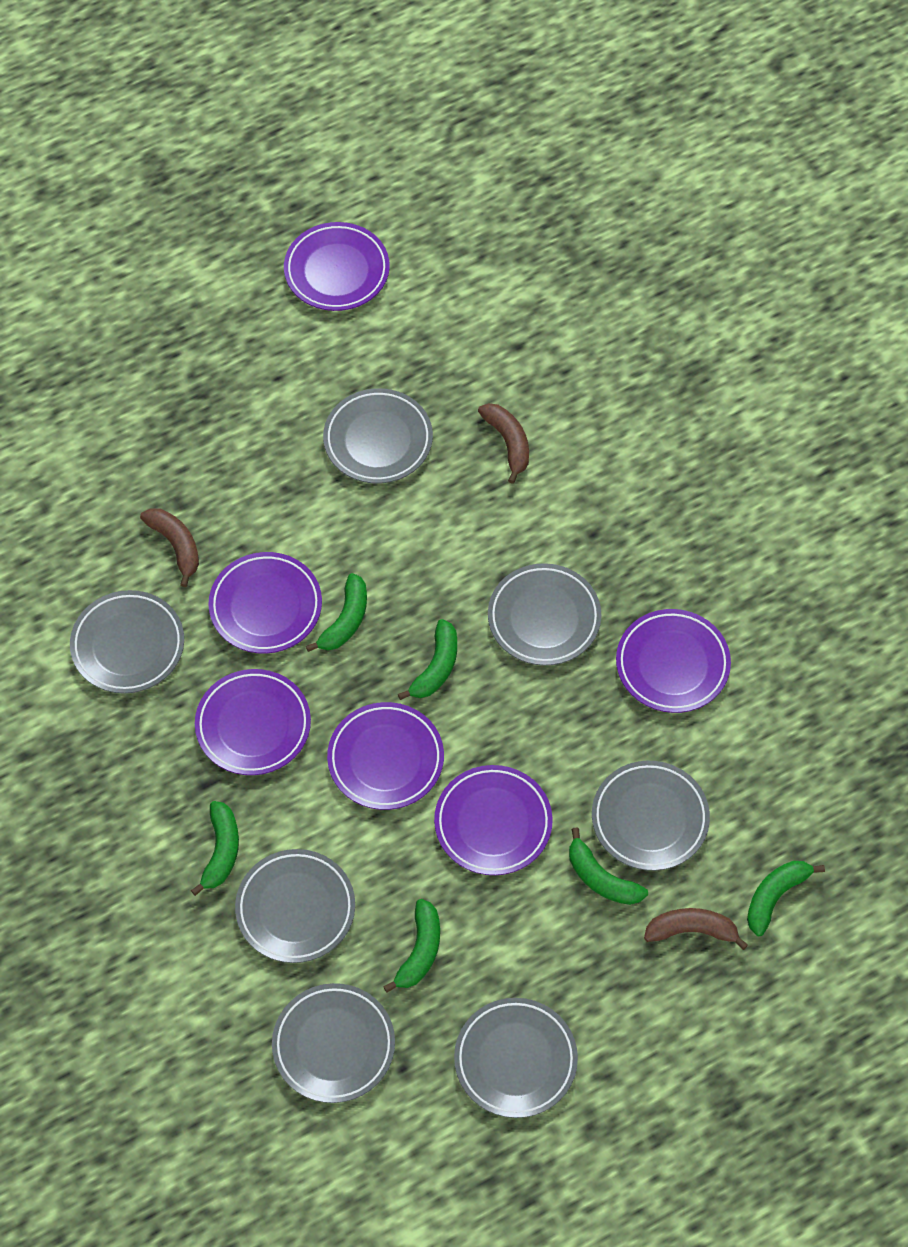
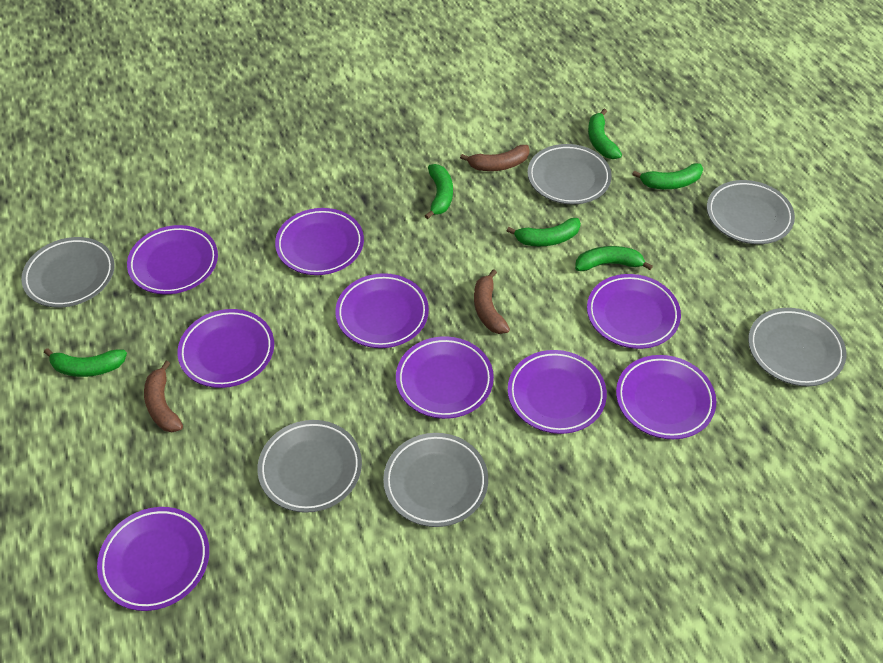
grey plate: 7 -> 6
purple plate: 6 -> 9

